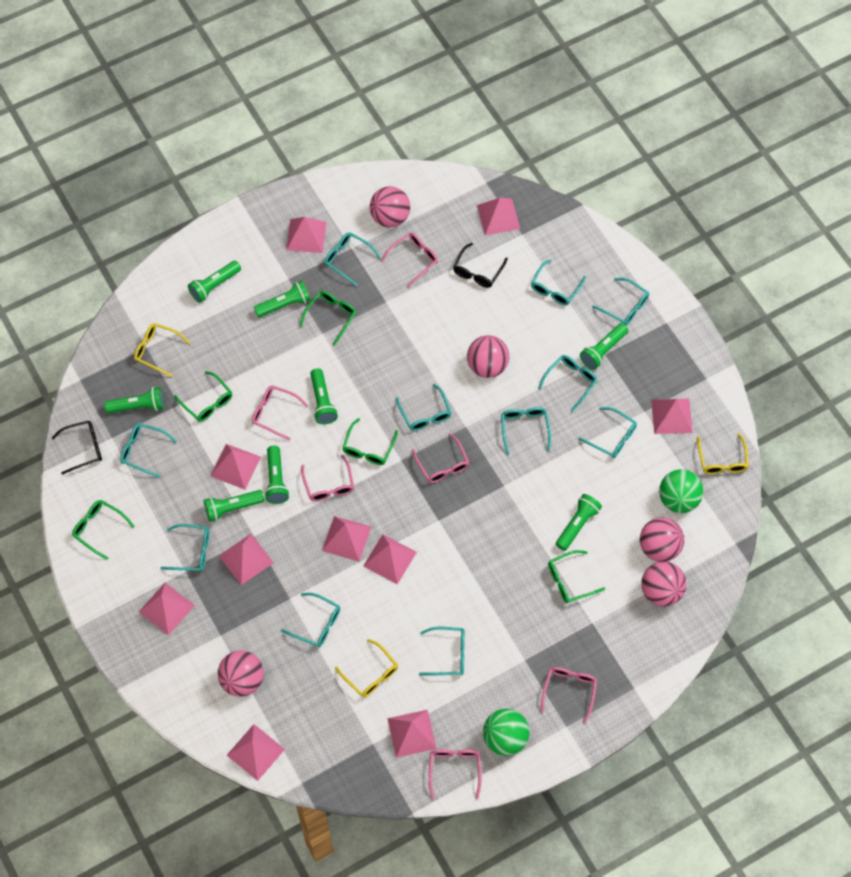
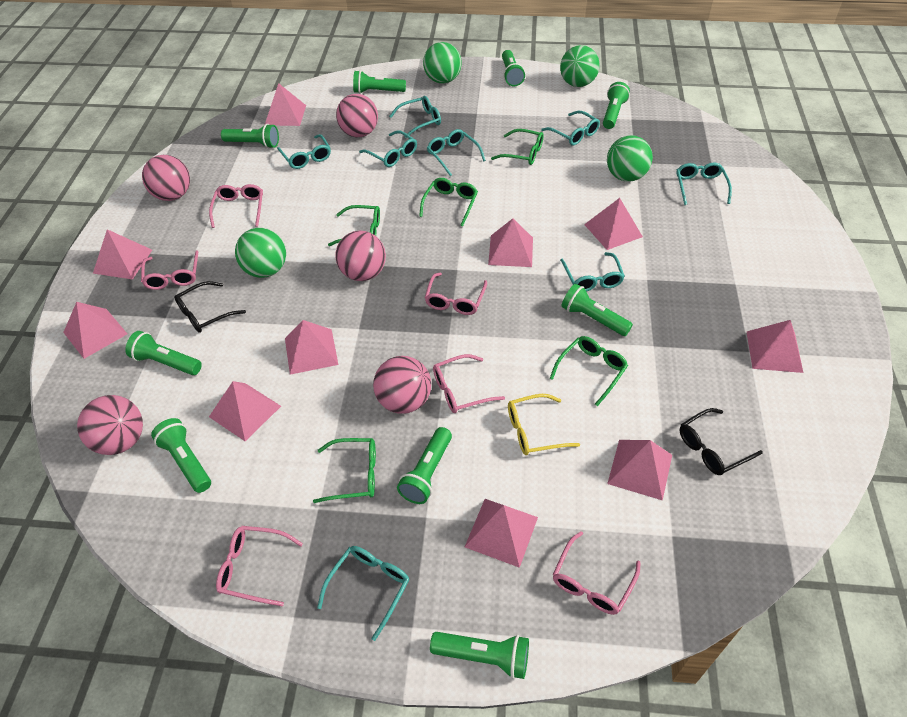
green ball: 2 -> 4
green flashlight: 8 -> 9
turquoise glasses: 11 -> 8
yellow glasses: 3 -> 1

